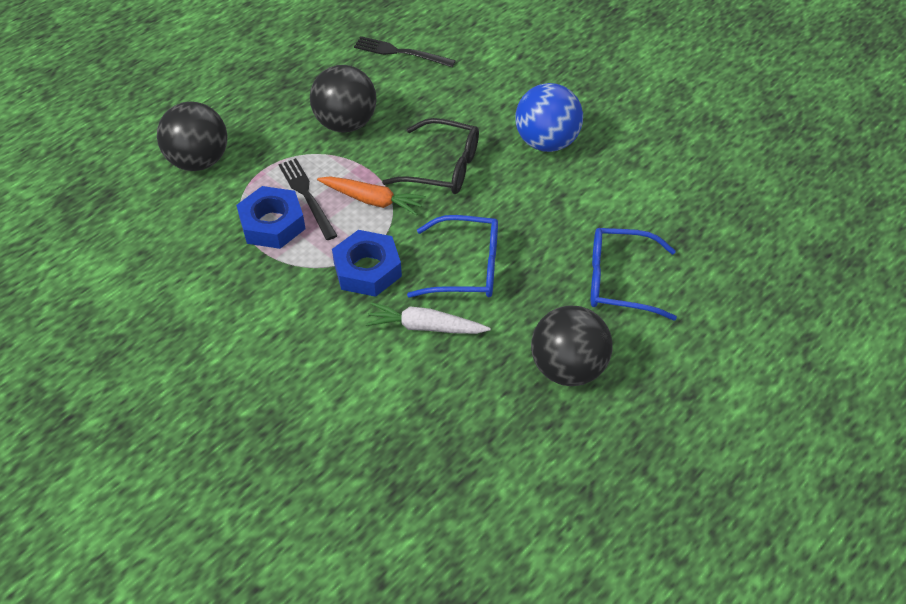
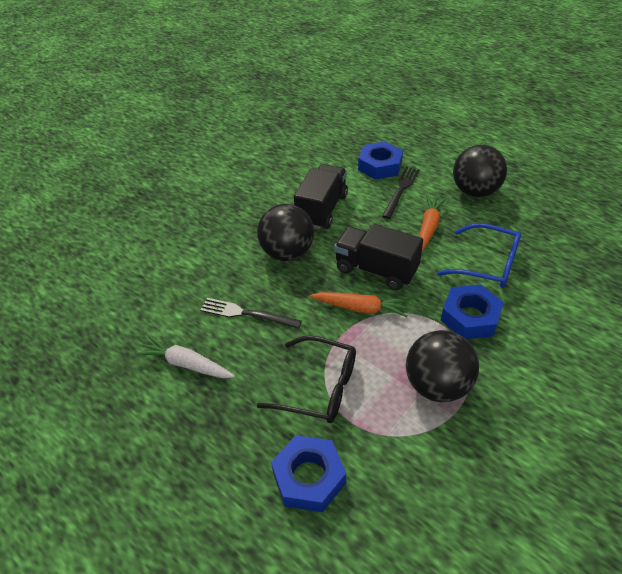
black truck: 0 -> 2
blue ball: 1 -> 0
blue glasses: 2 -> 1
blue nut: 2 -> 3
orange carrot: 1 -> 2

